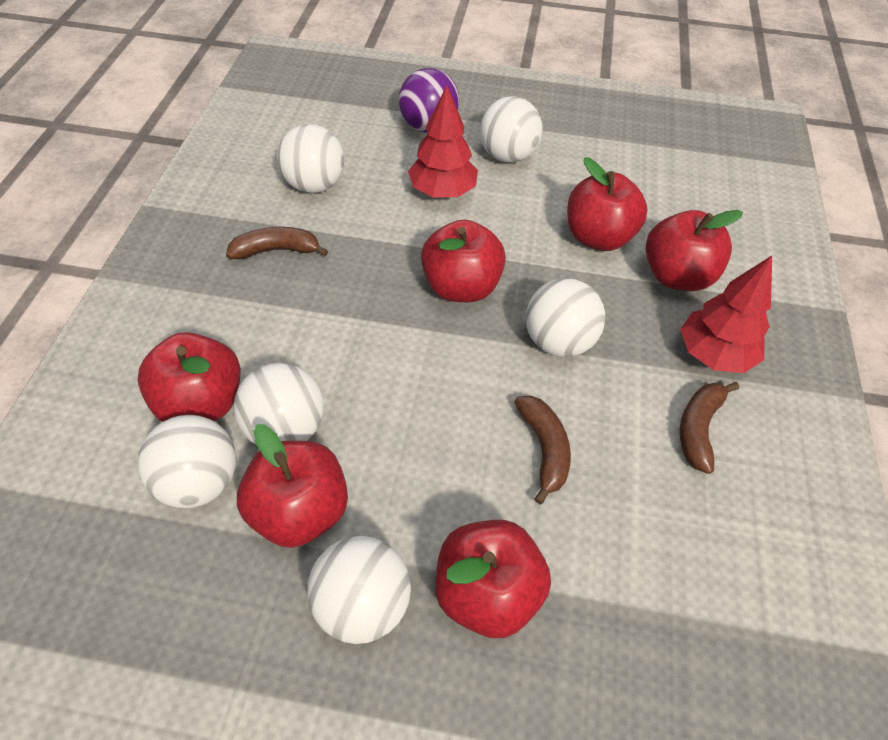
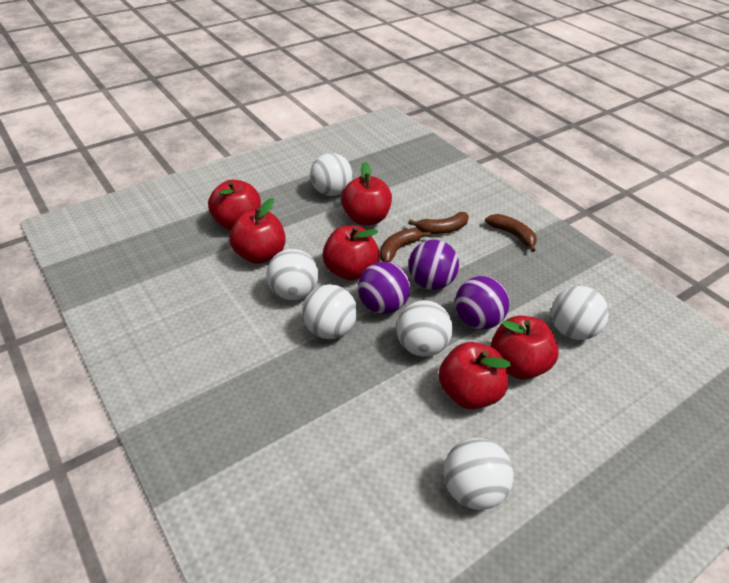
purple ball: 1 -> 3
red tree: 2 -> 0

